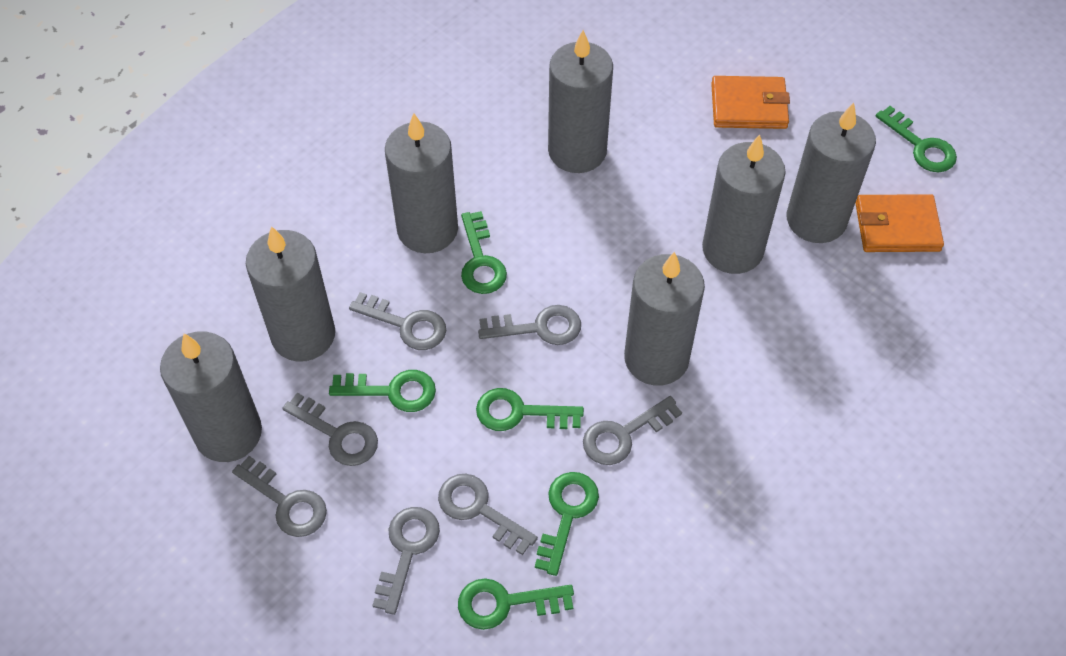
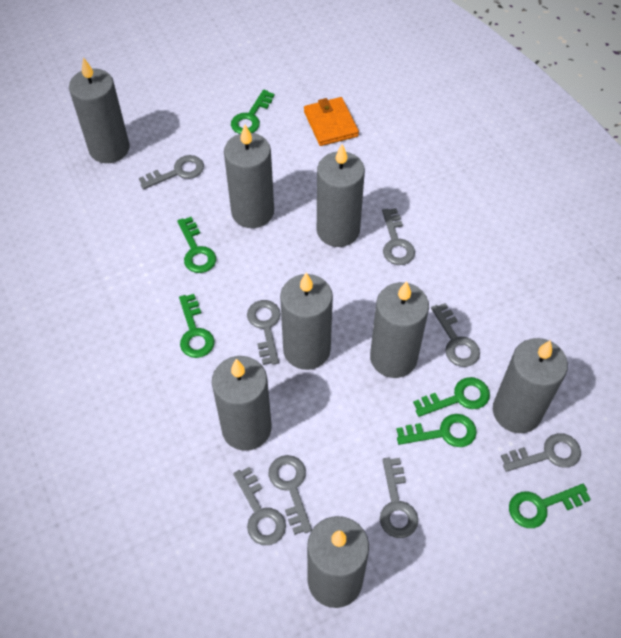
grey candle: 7 -> 8
grey key: 7 -> 8
orange wallet: 2 -> 1

